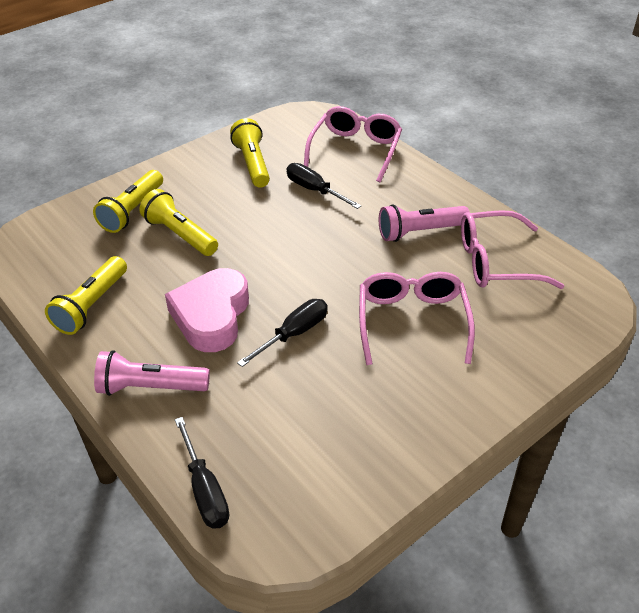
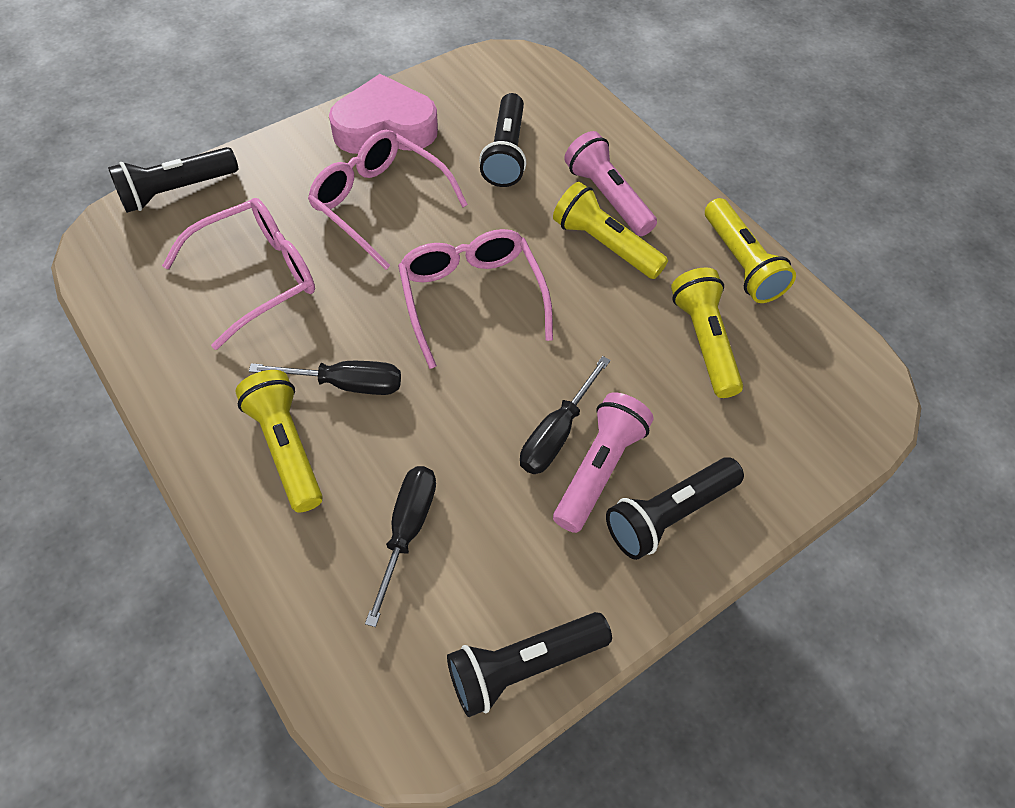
black flashlight: 0 -> 4

